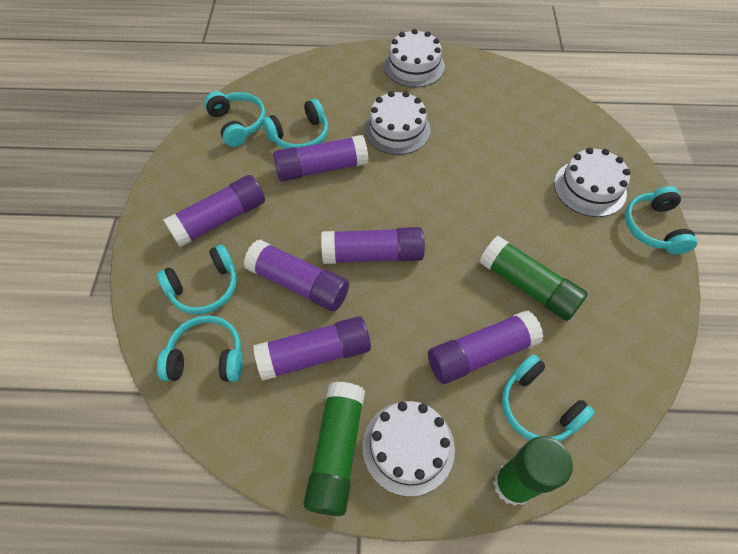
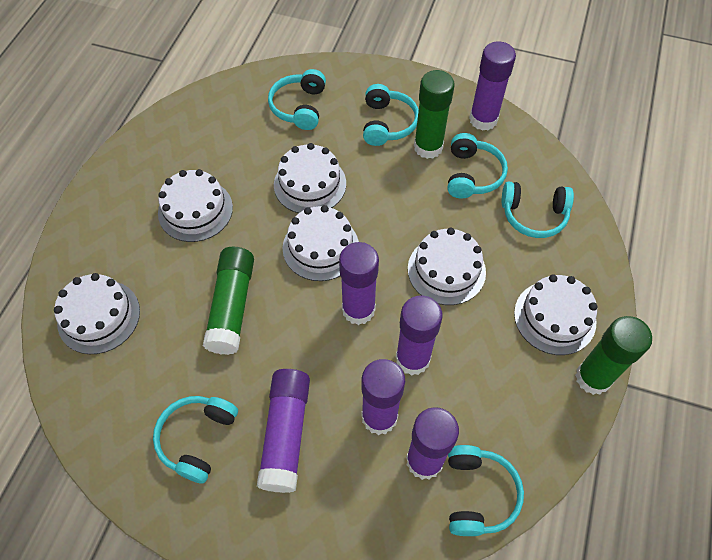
white cake: 4 -> 6

